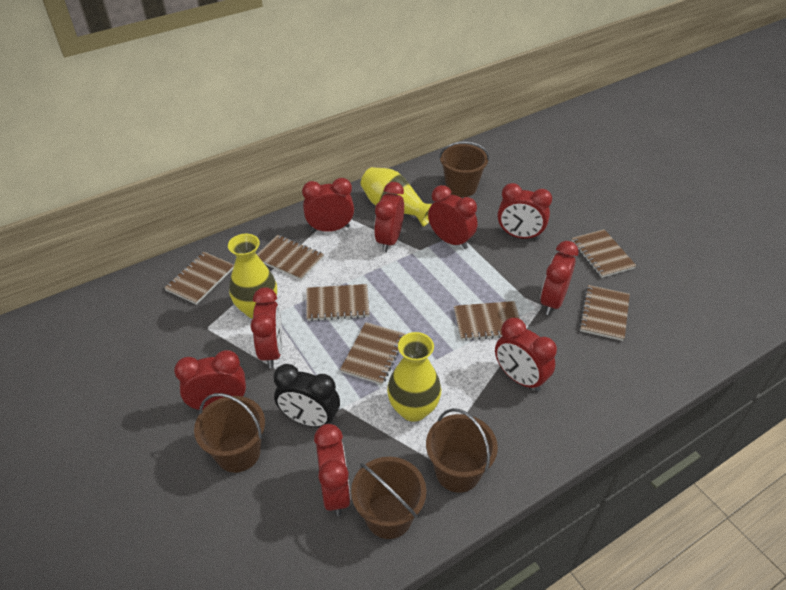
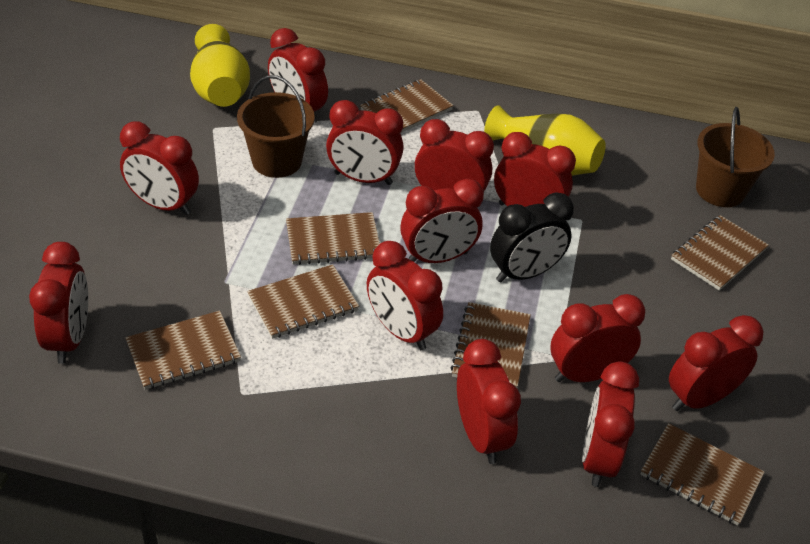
brown bucket: 4 -> 2
red clock: 9 -> 12
yellow vase: 3 -> 2

